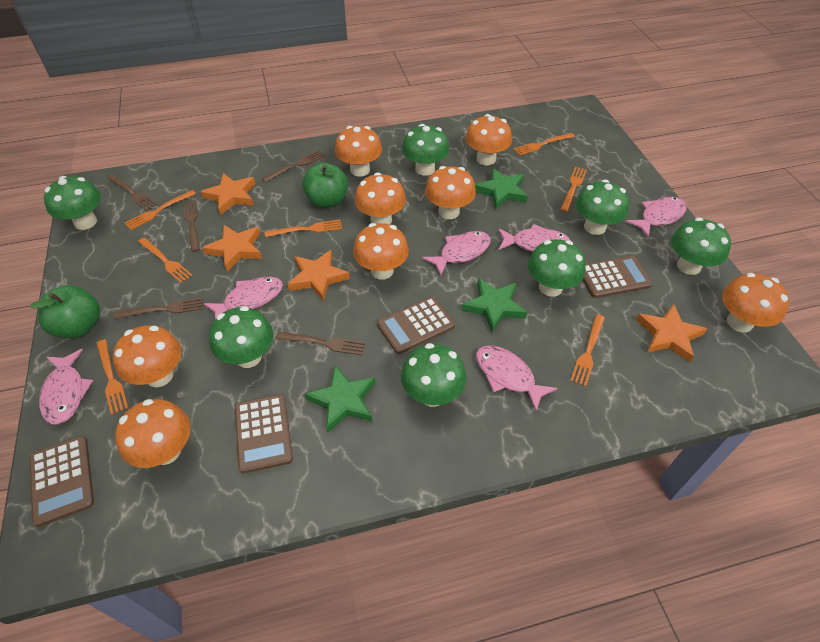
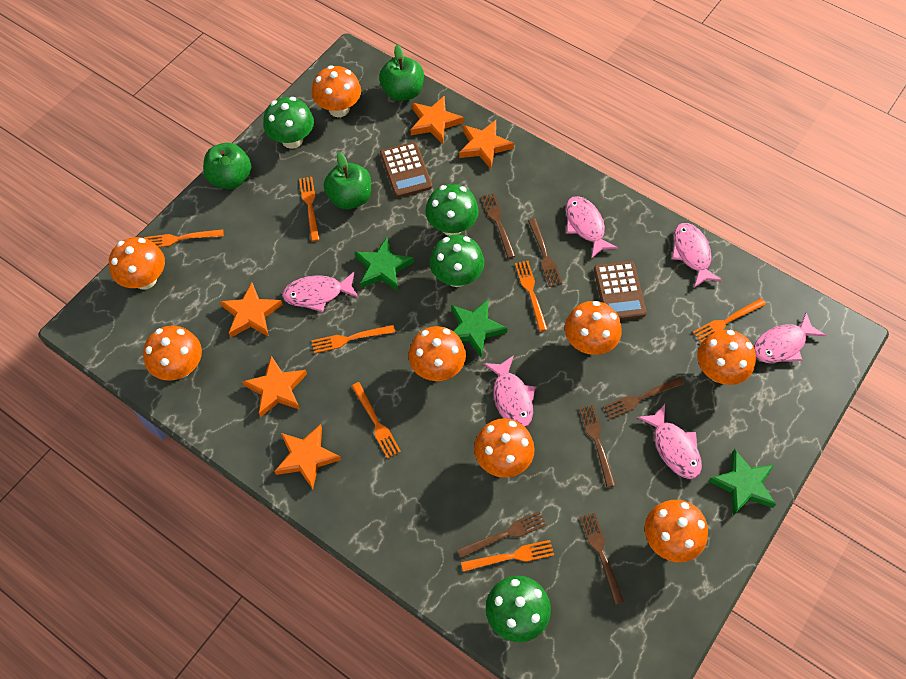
brown calculator: 4 -> 2
brown fork: 5 -> 6
green apple: 2 -> 3
green mushroom: 7 -> 4
orange star: 4 -> 5

